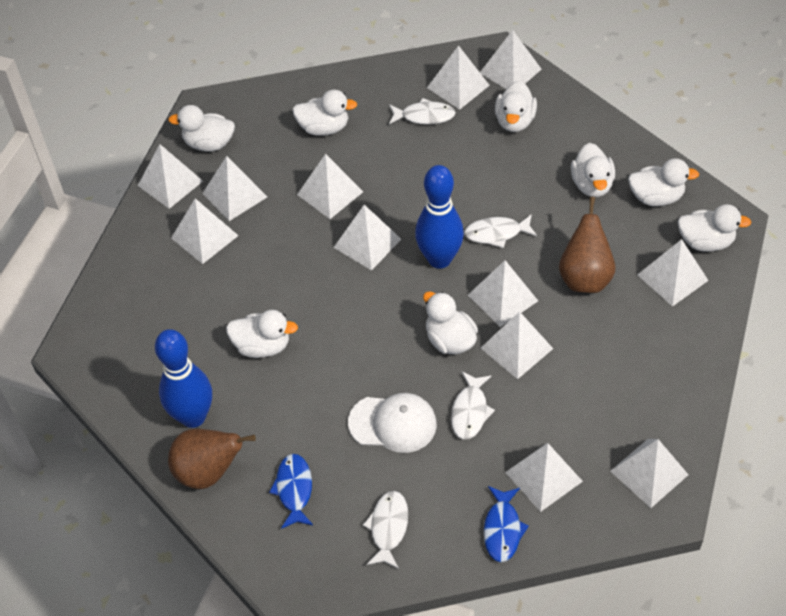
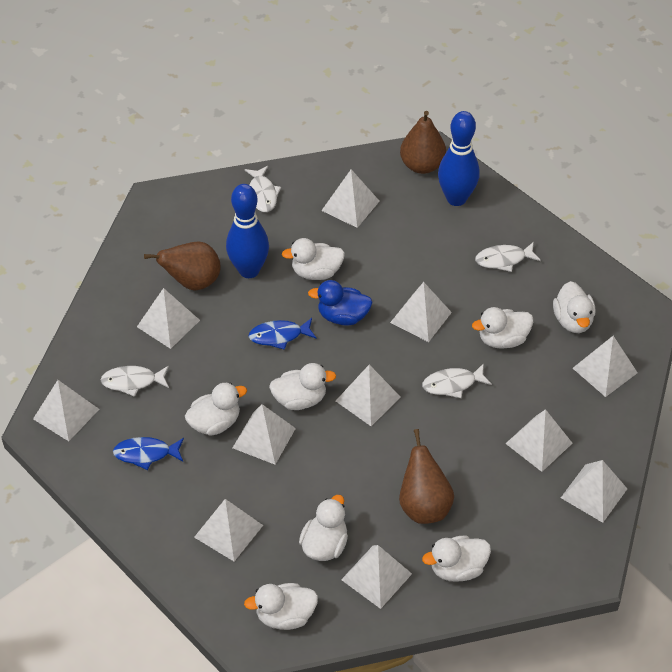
blue duck: 0 -> 1
brown pear: 2 -> 3
white cap: 1 -> 0
white pyramid: 12 -> 11

